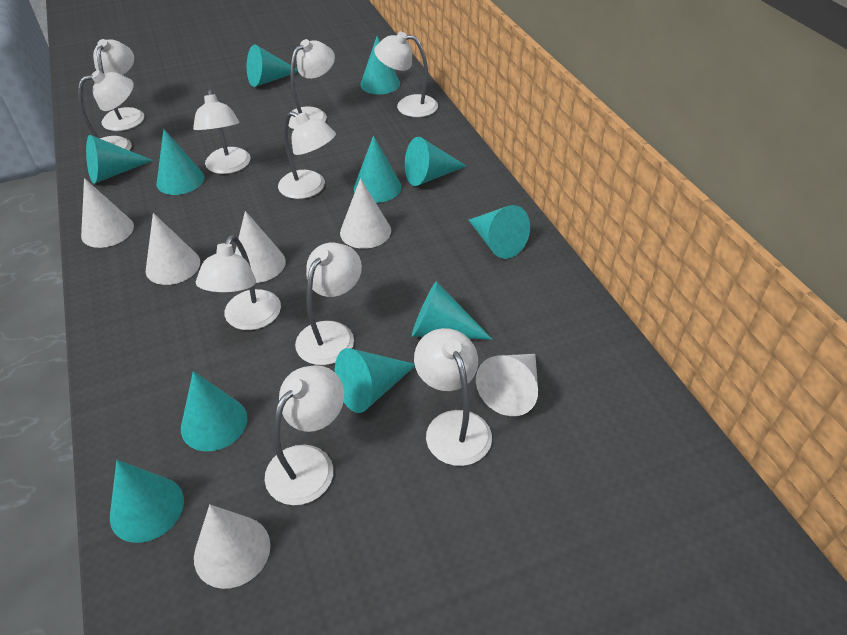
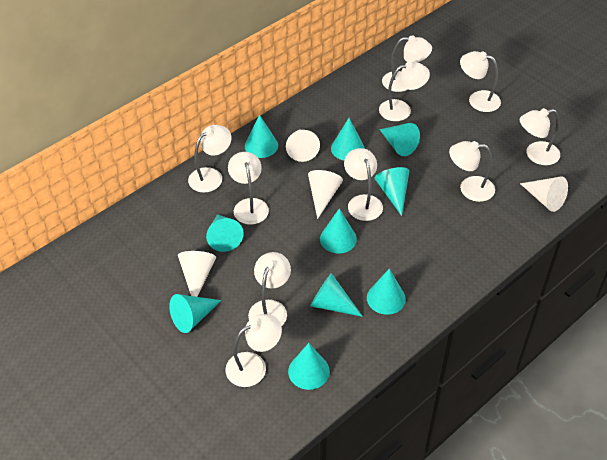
turquoise cone: 11 -> 10
white cone: 6 -> 4

